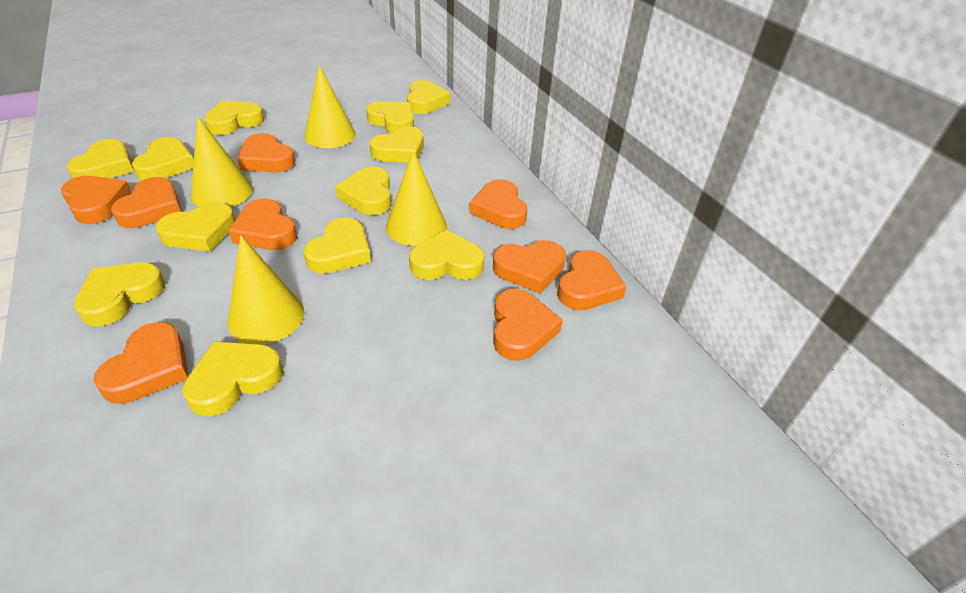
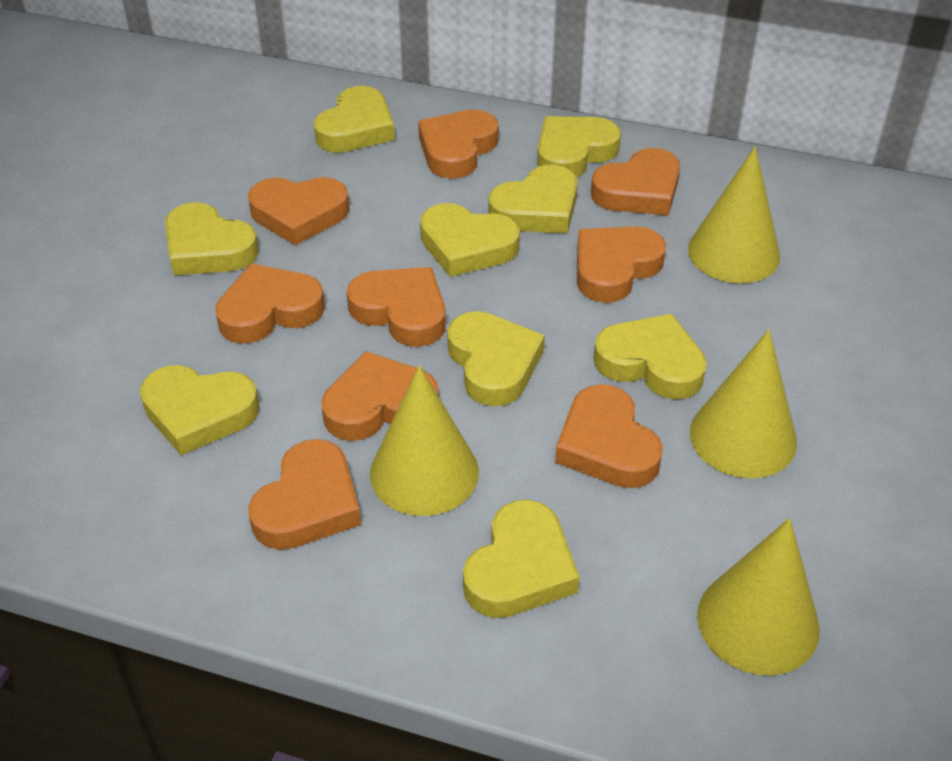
yellow heart: 12 -> 9

